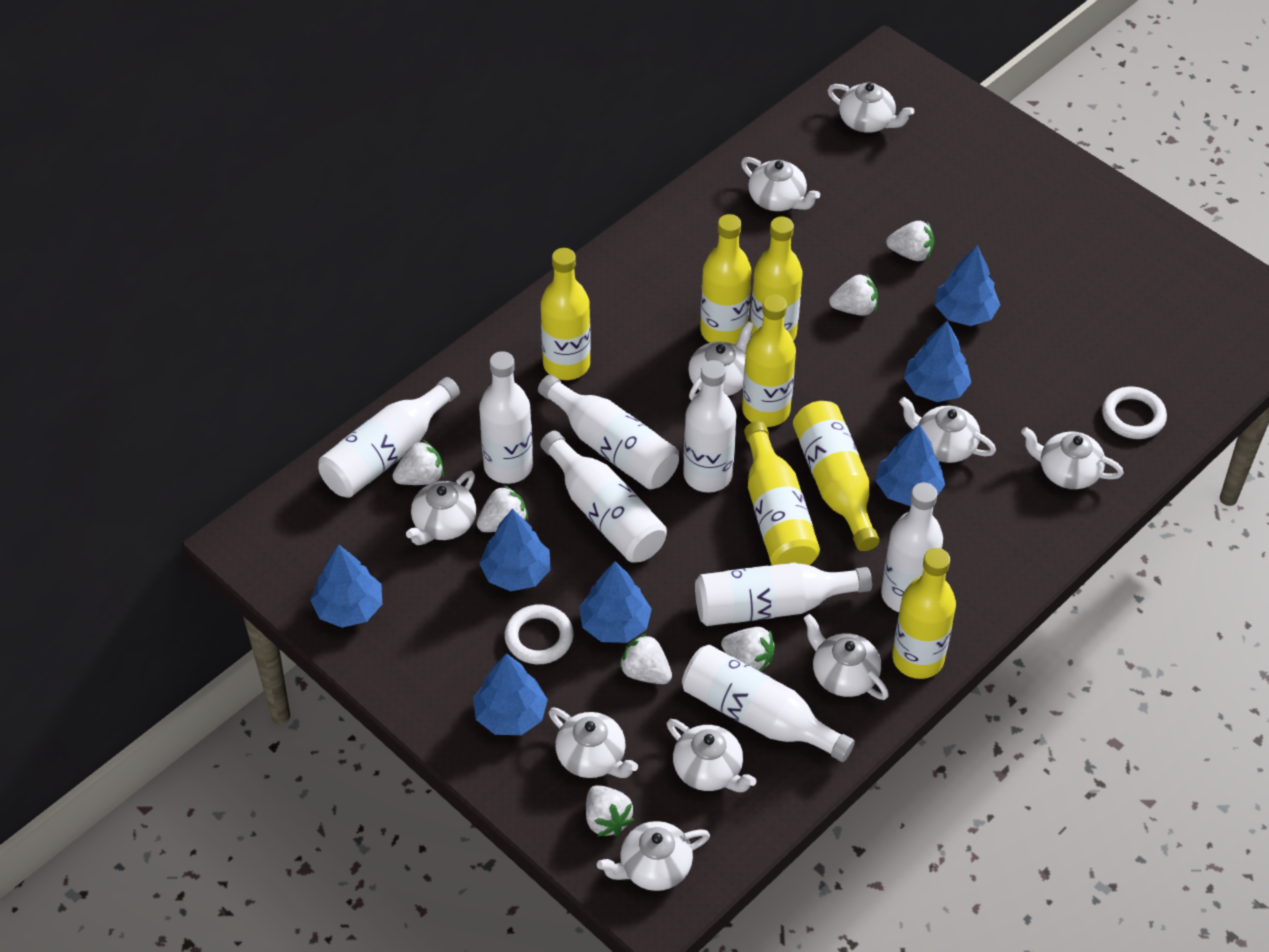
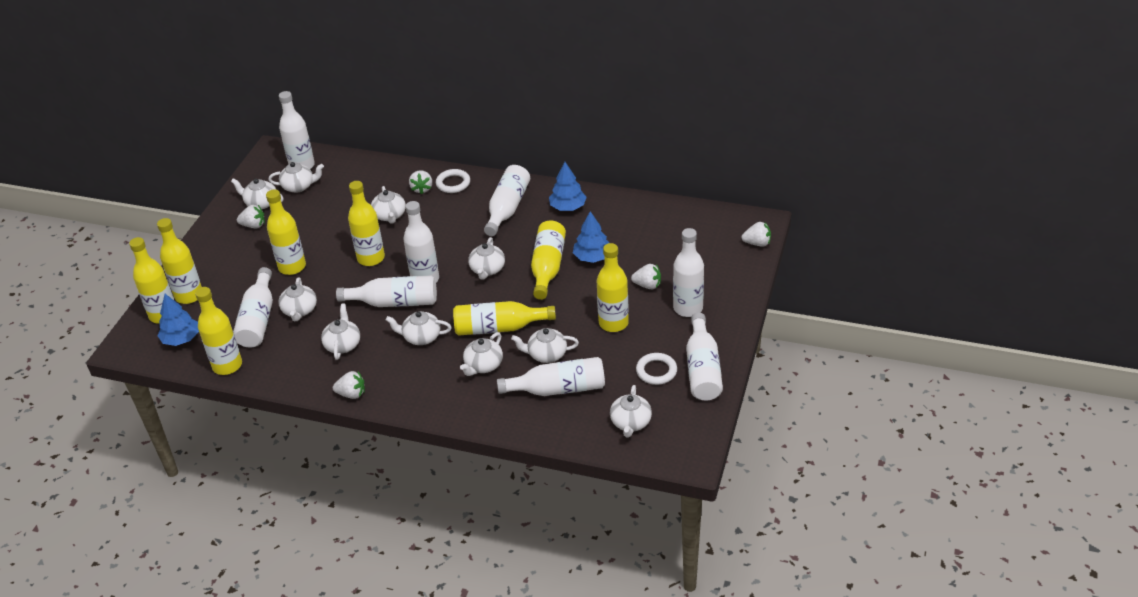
blue tree: 7 -> 3
white strawberry: 7 -> 5
yellow bottle: 7 -> 8

